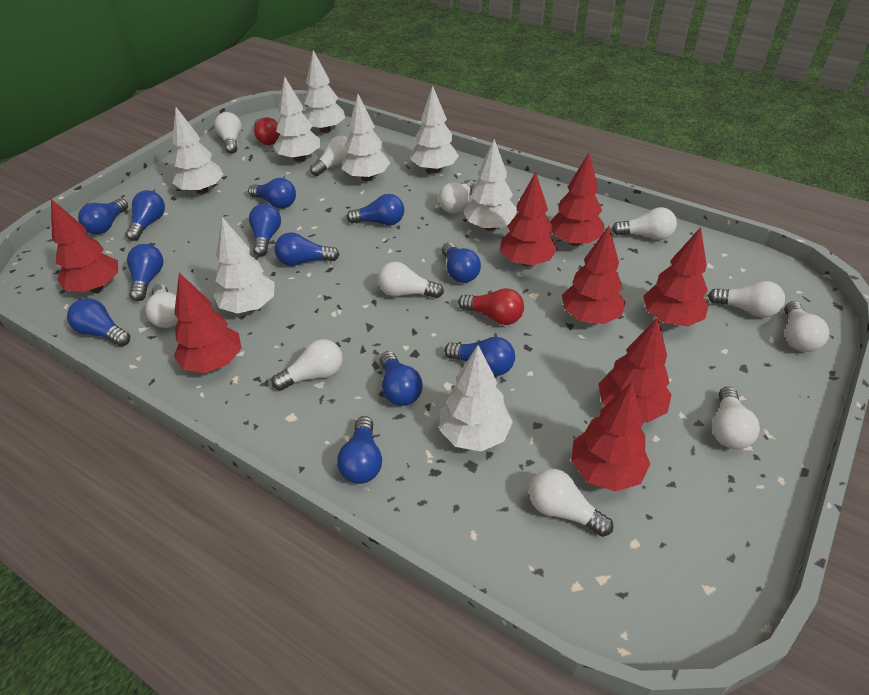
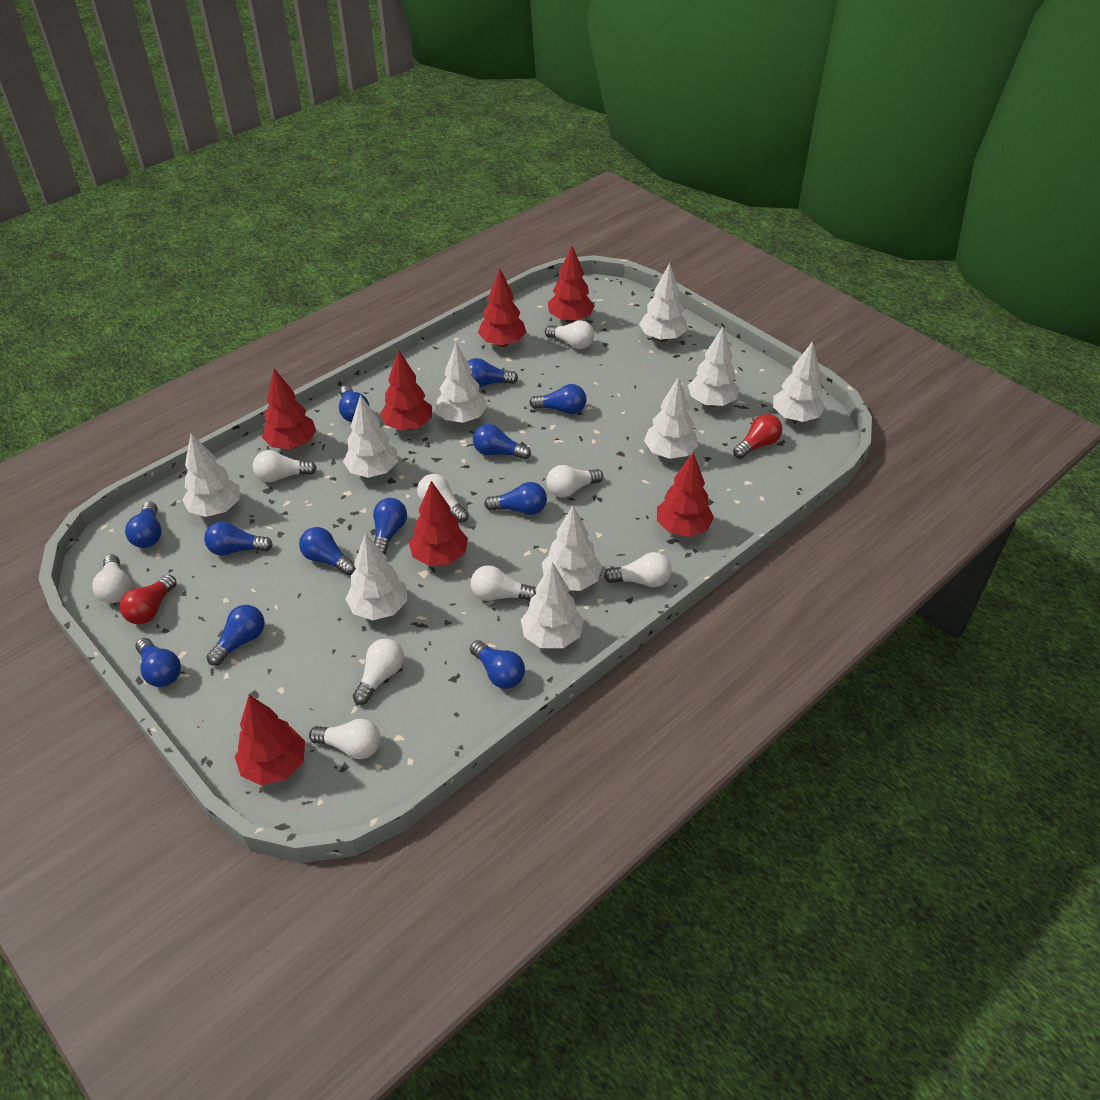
red tree: 8 -> 7
white light bulb: 11 -> 9
white tree: 8 -> 10

